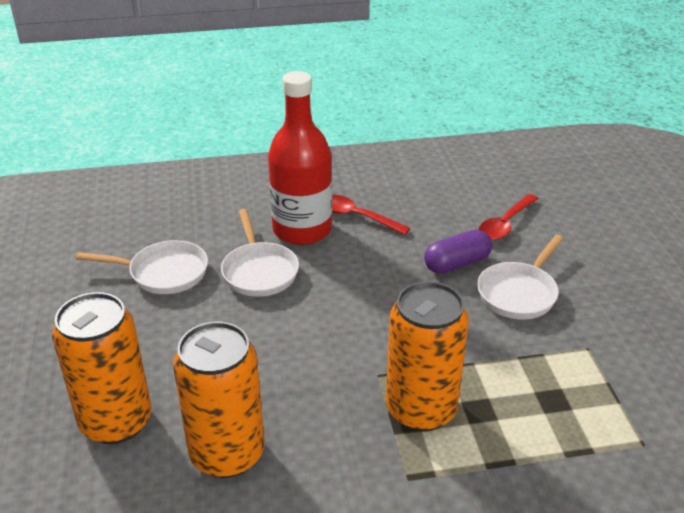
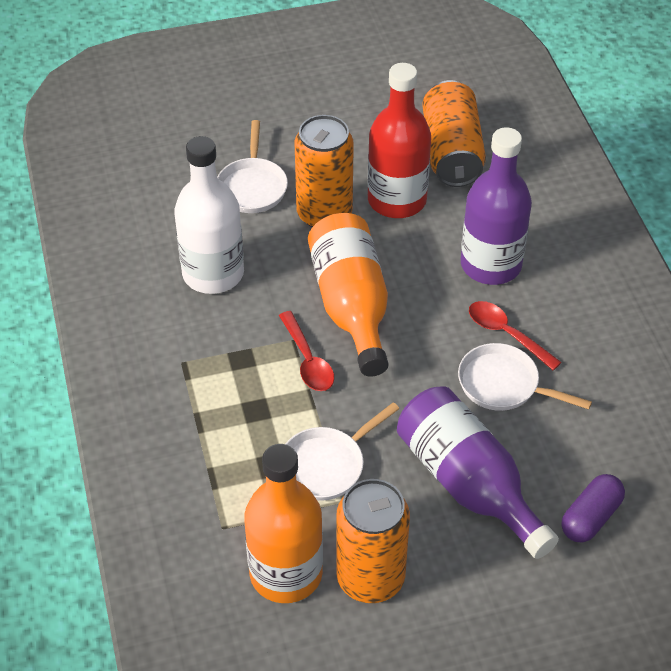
orange bottle: 0 -> 2
purple bottle: 0 -> 2
white bottle: 0 -> 1

